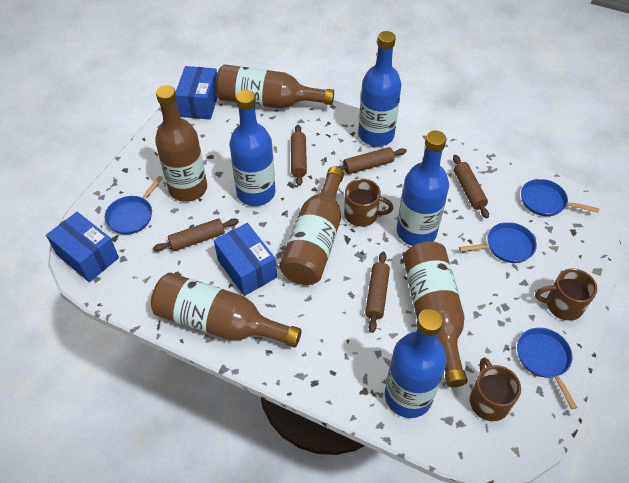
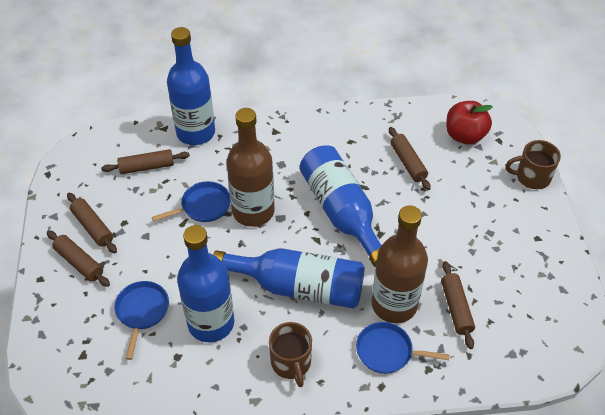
blue box: 3 -> 0
blue pan: 4 -> 3
brown bottle: 5 -> 2
brown mug: 3 -> 2
red apple: 0 -> 1

